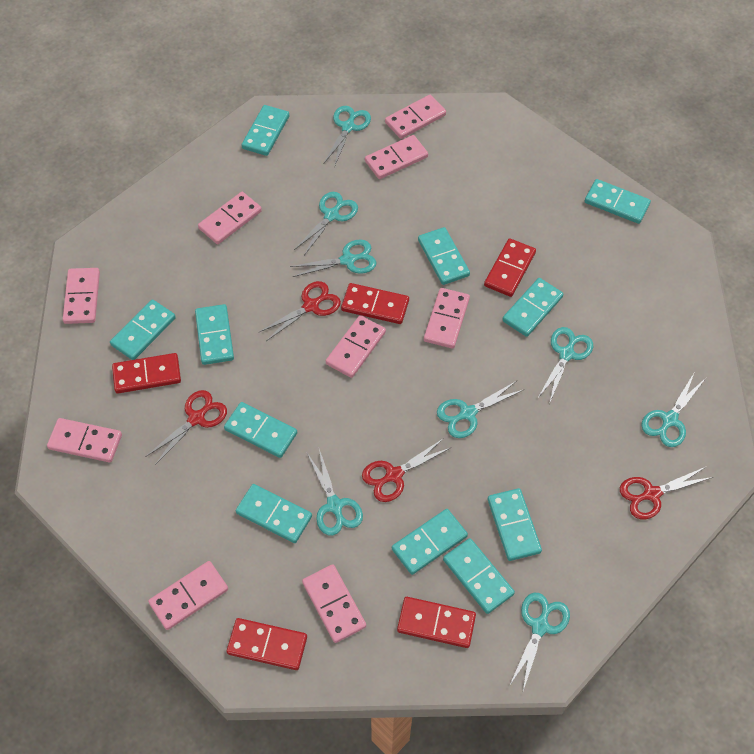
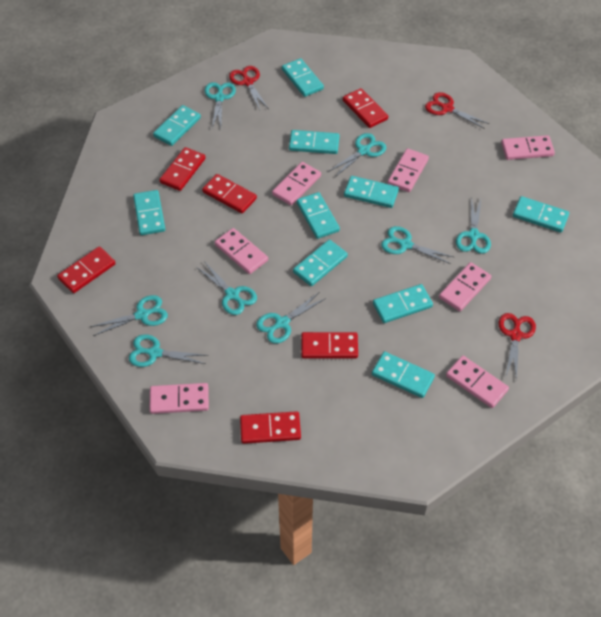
pink domino: 9 -> 7
red domino: 5 -> 6
red scissors: 4 -> 3
turquoise domino: 11 -> 10

